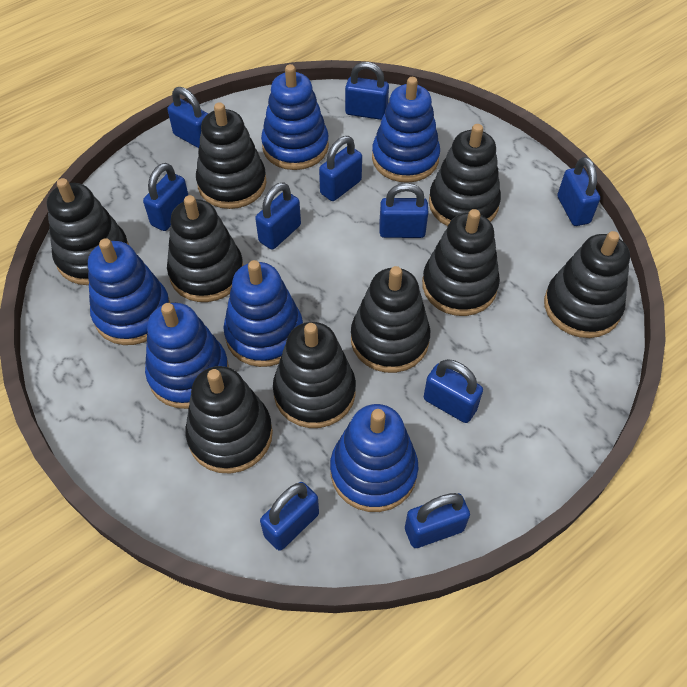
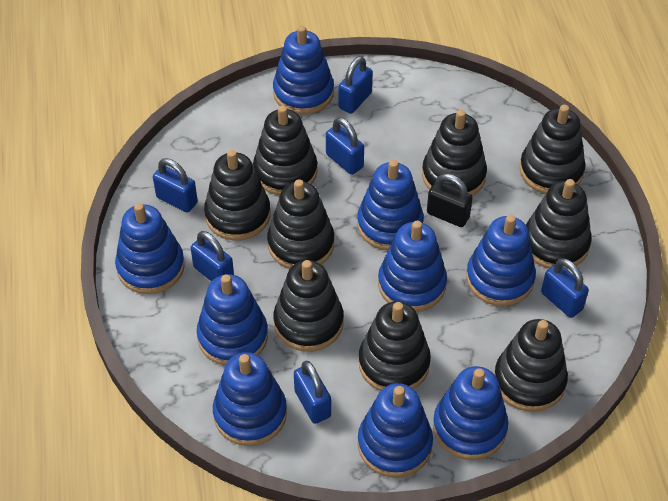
black padlock: 0 -> 1
blue padlock: 10 -> 6
blue stacking toy: 6 -> 9

